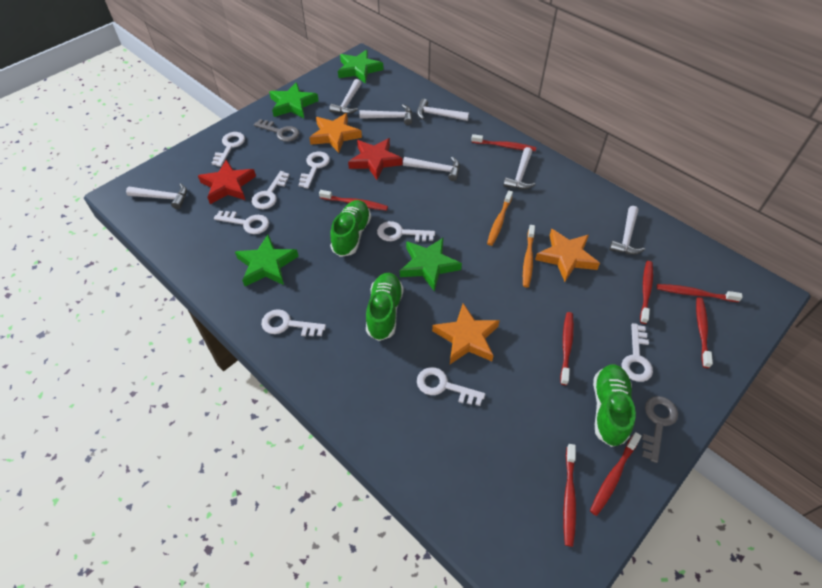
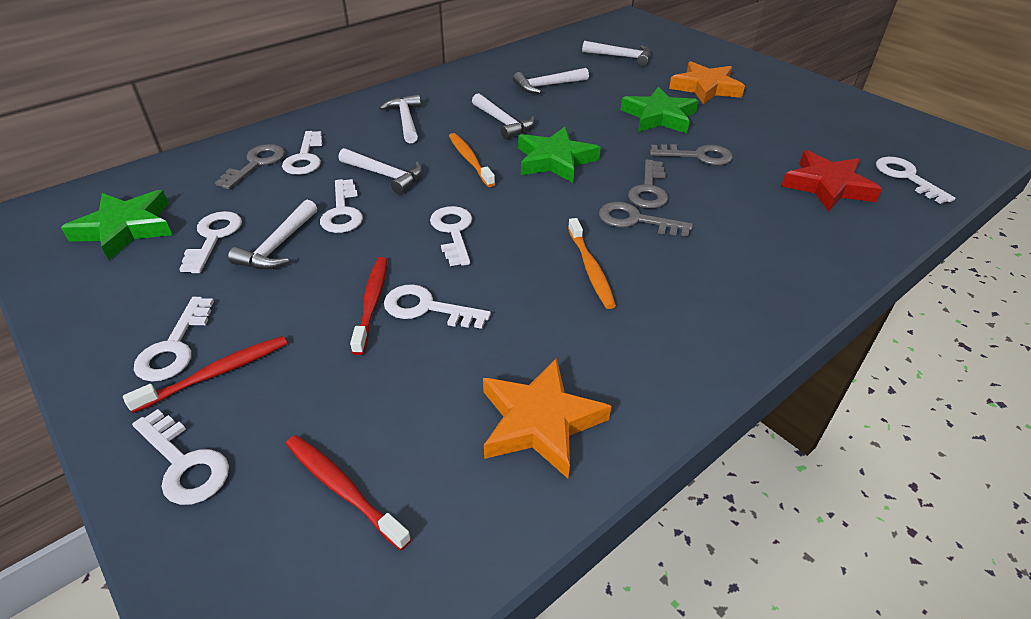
green shoe: 3 -> 0
green star: 4 -> 3
grey key: 2 -> 4
orange star: 3 -> 2
red star: 2 -> 1
red toothbrush: 8 -> 3
white hammer: 7 -> 6

